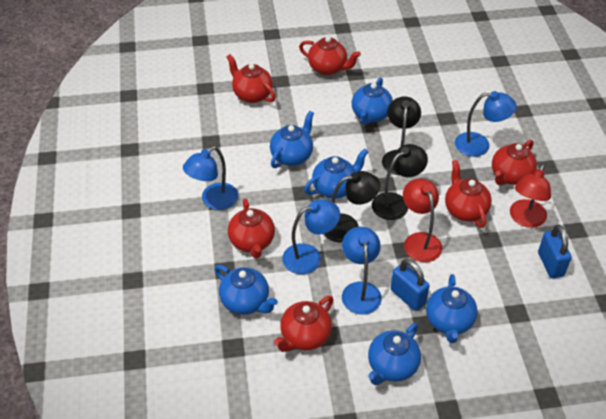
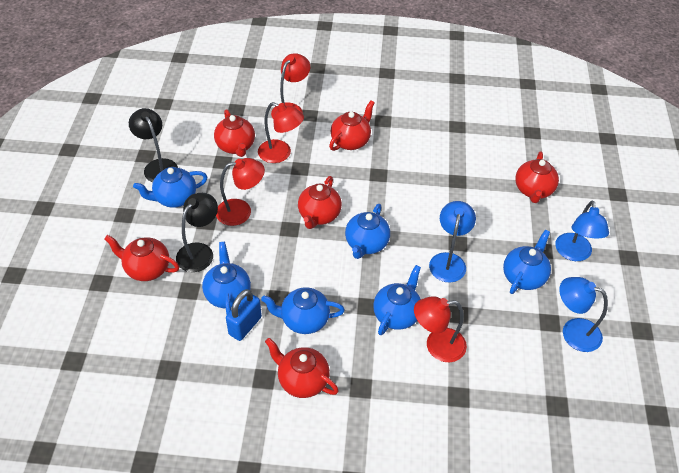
black lamp: 3 -> 2
blue lamp: 4 -> 3
blue padlock: 2 -> 1
red lamp: 2 -> 4

